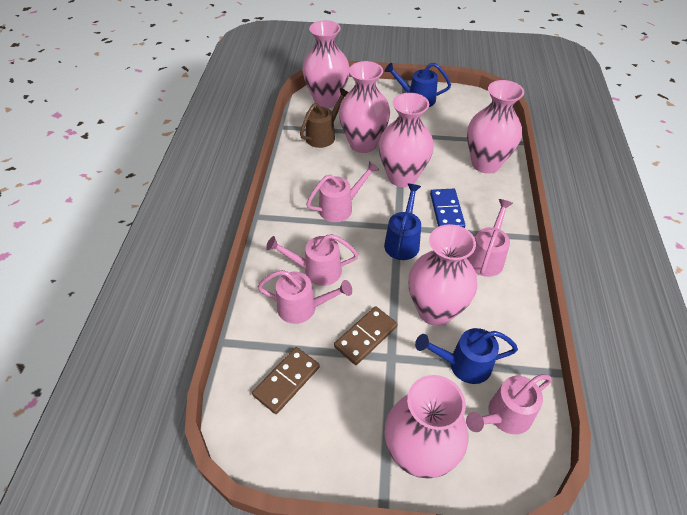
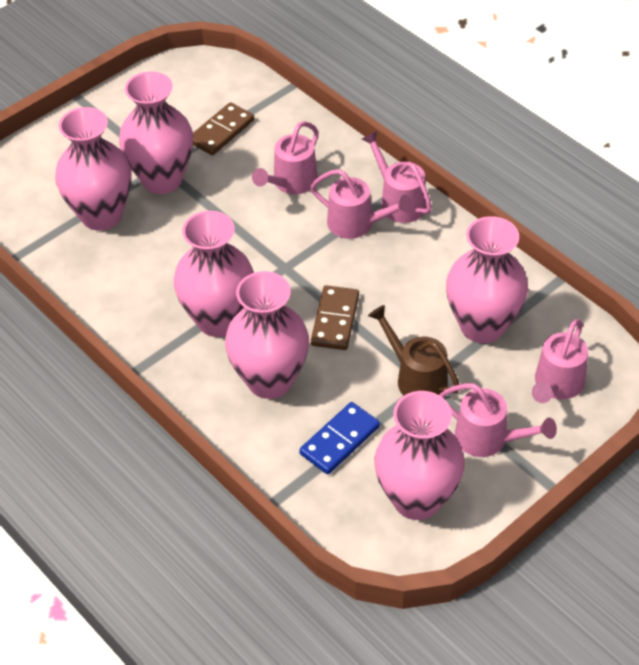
blue watering can: 3 -> 0

